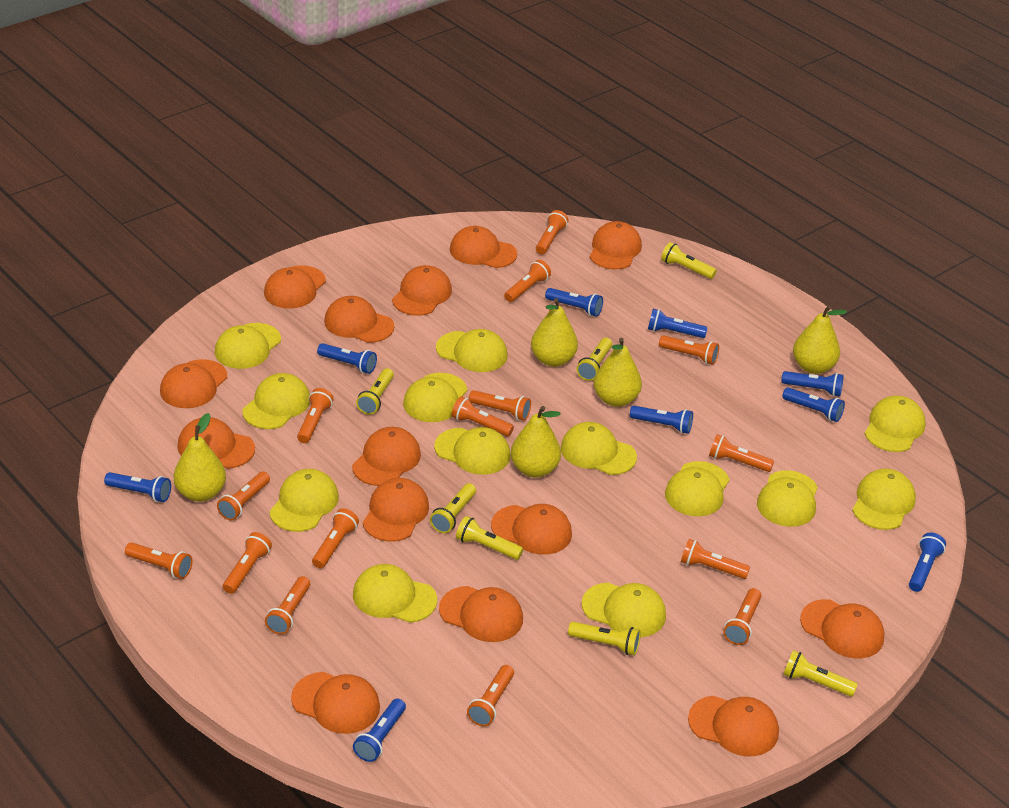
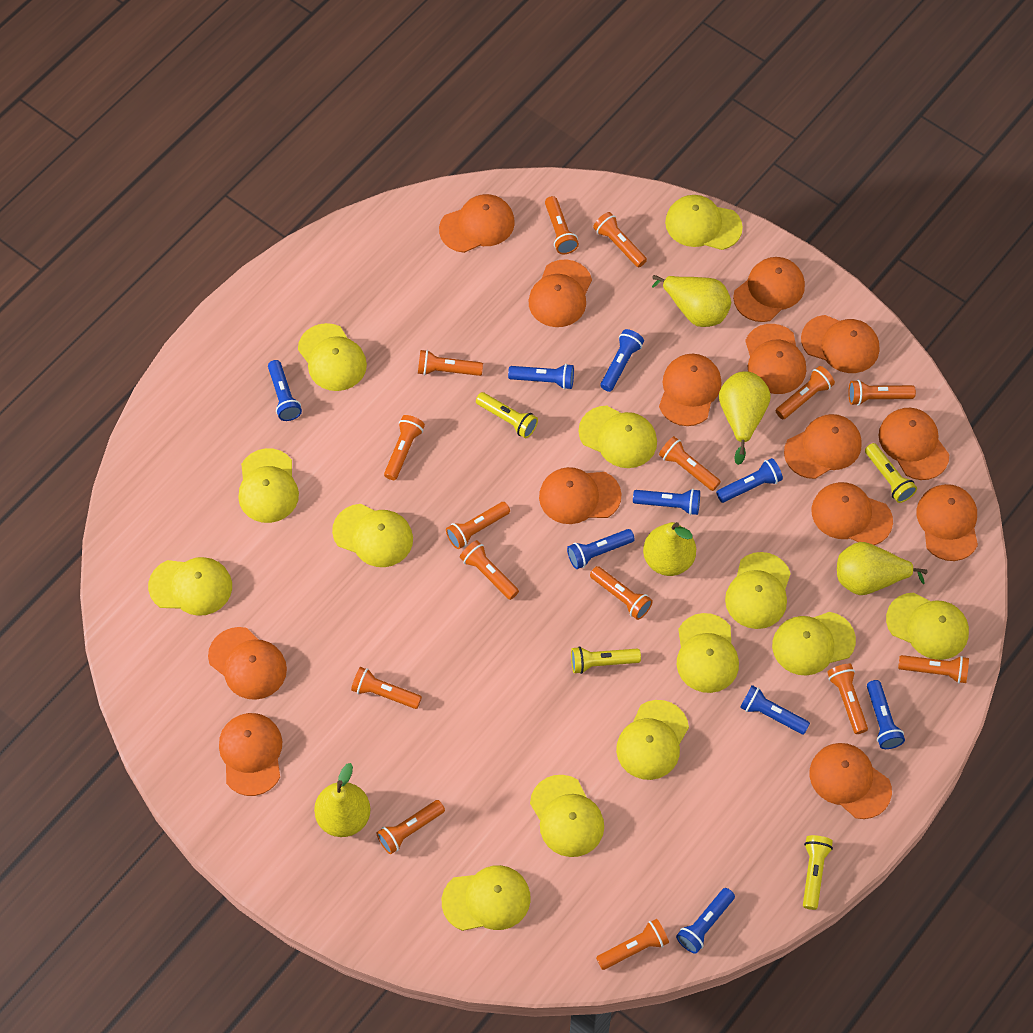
yellow flashlight: 7 -> 4

